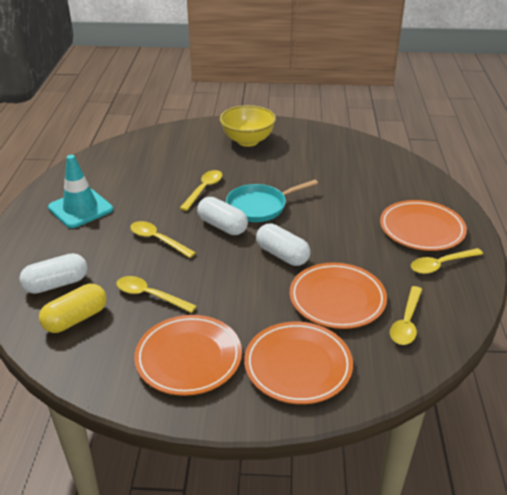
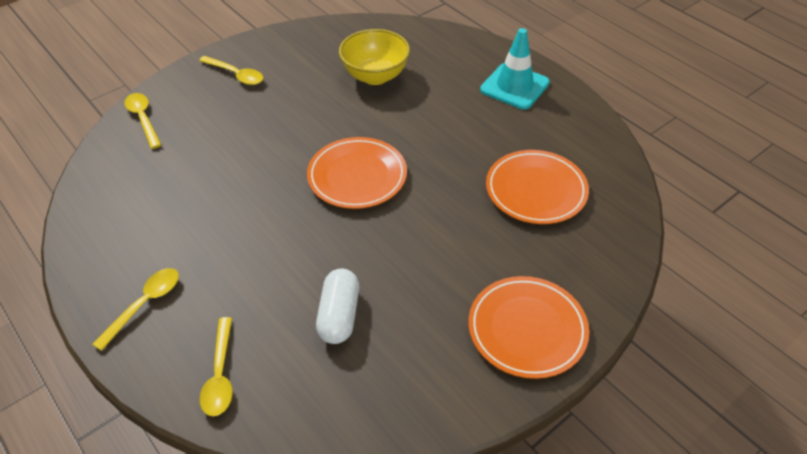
orange plate: 4 -> 3
turquoise pan: 1 -> 0
white capsule: 3 -> 1
yellow capsule: 1 -> 0
yellow spoon: 5 -> 4

